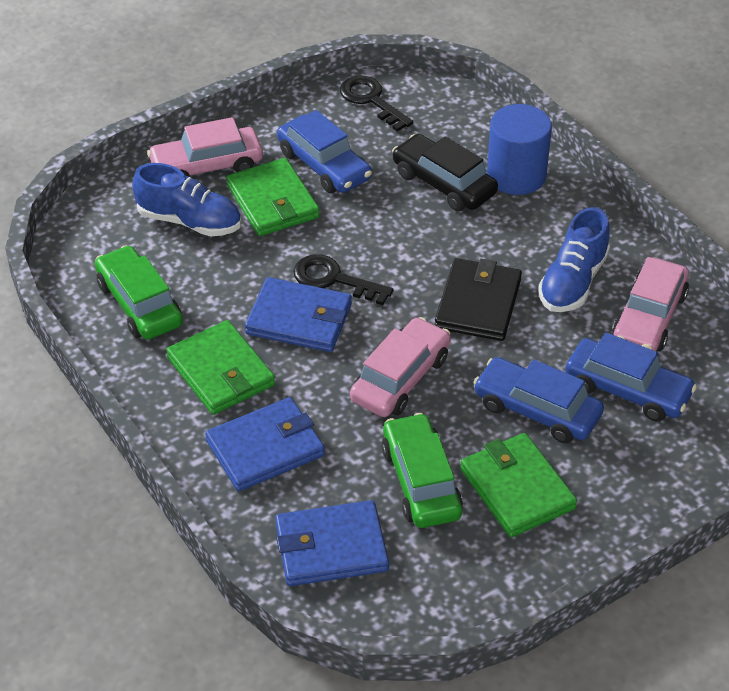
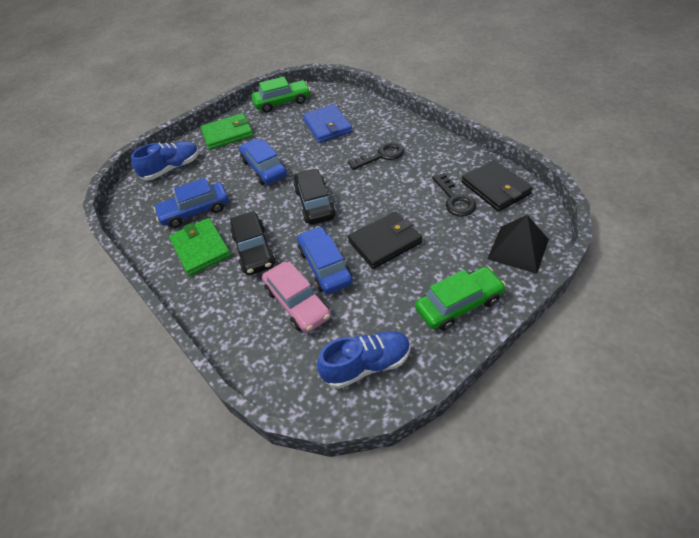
black car: 1 -> 2
black pyramid: 0 -> 1
black wallet: 1 -> 2
blue cylinder: 1 -> 0
blue wallet: 3 -> 1
green wallet: 3 -> 2
pink car: 3 -> 1

